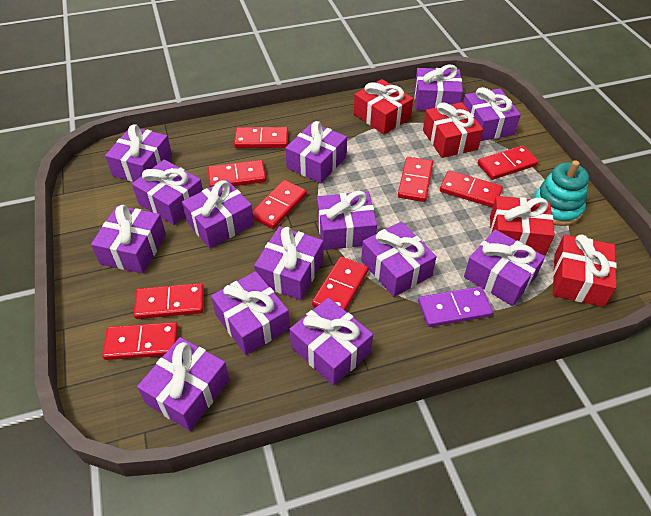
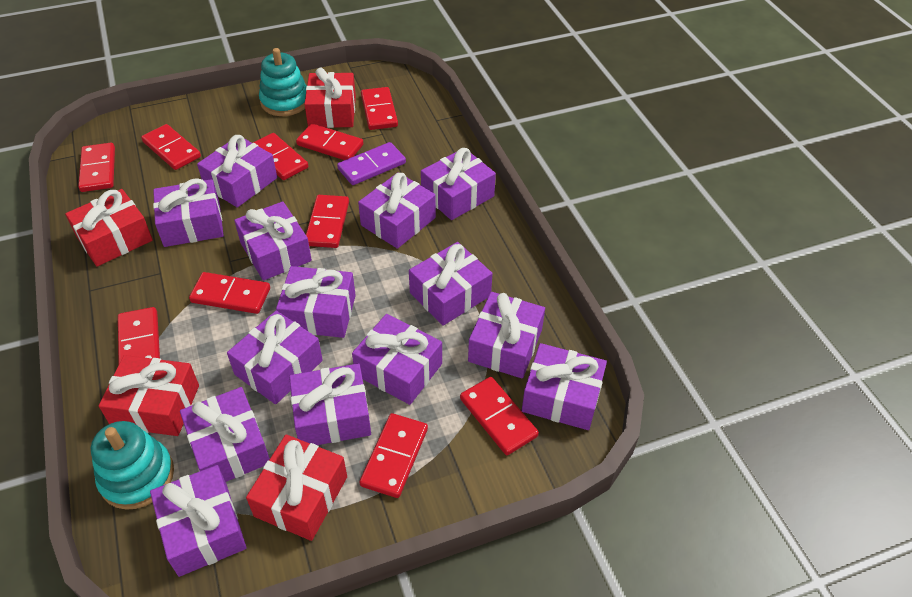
red domino: 9 -> 10
turquoise stacking toy: 1 -> 2

